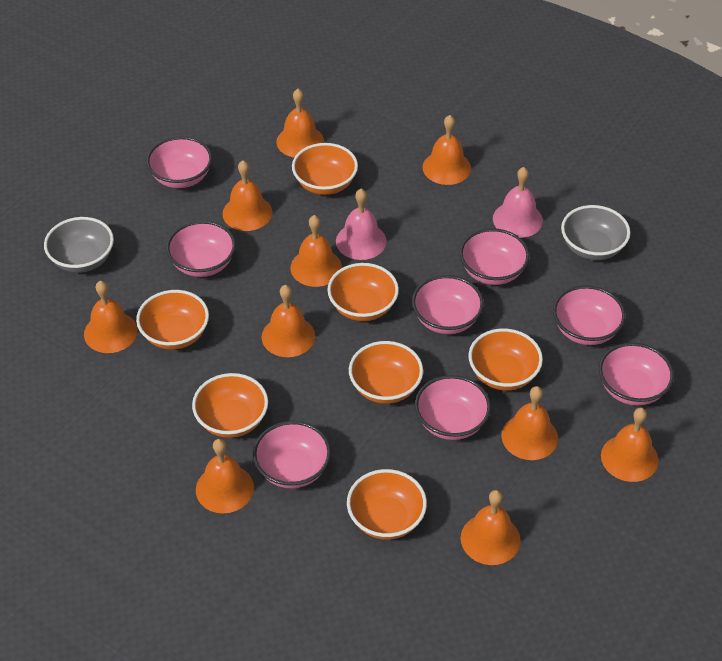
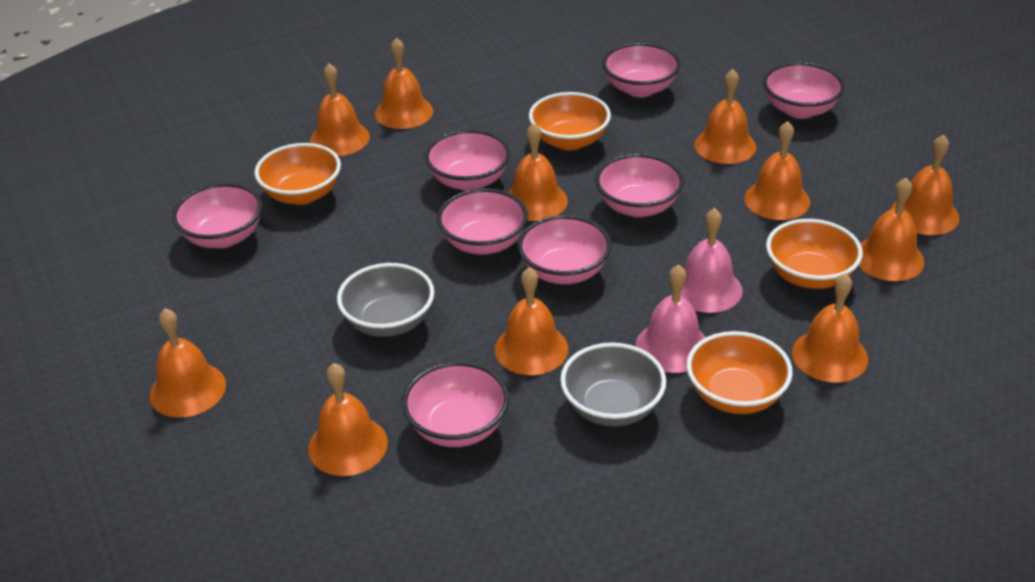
orange bell: 10 -> 11
orange bowl: 7 -> 4

